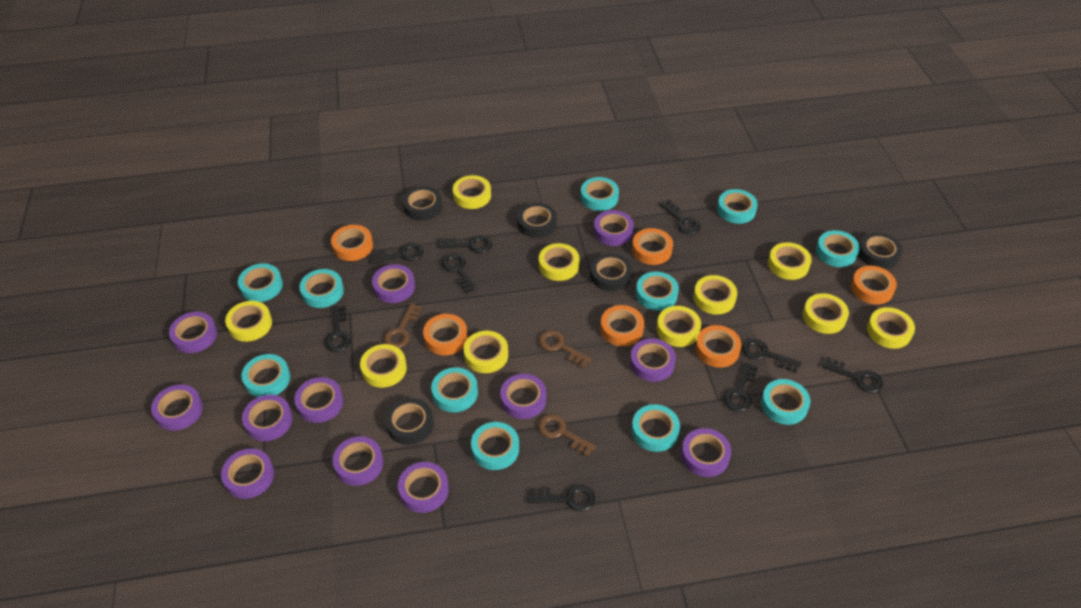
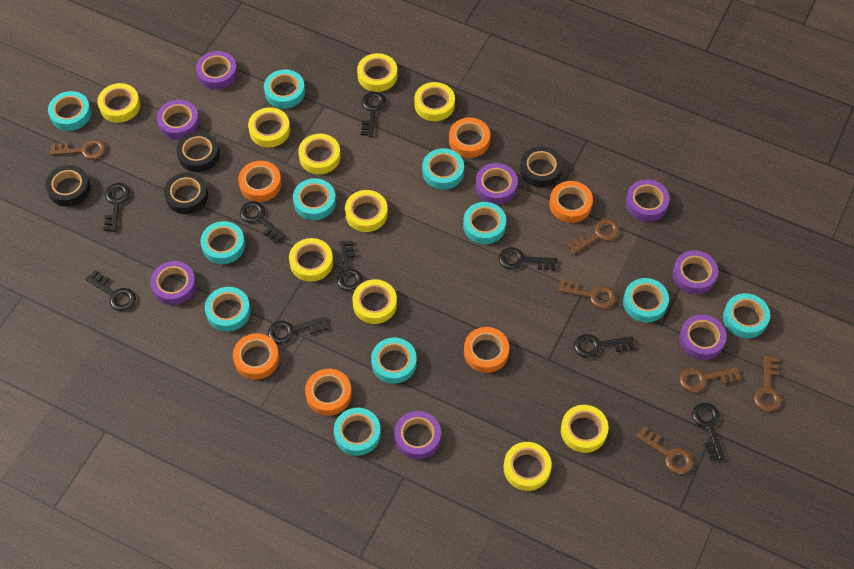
black tape: 5 -> 4
brown key: 3 -> 6
purple tape: 12 -> 8

